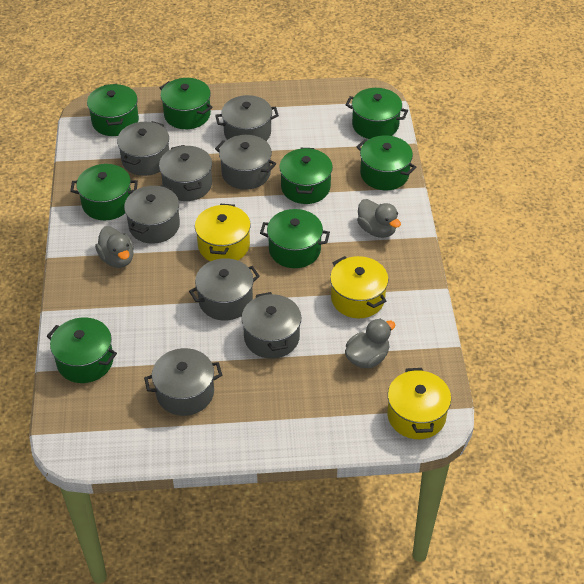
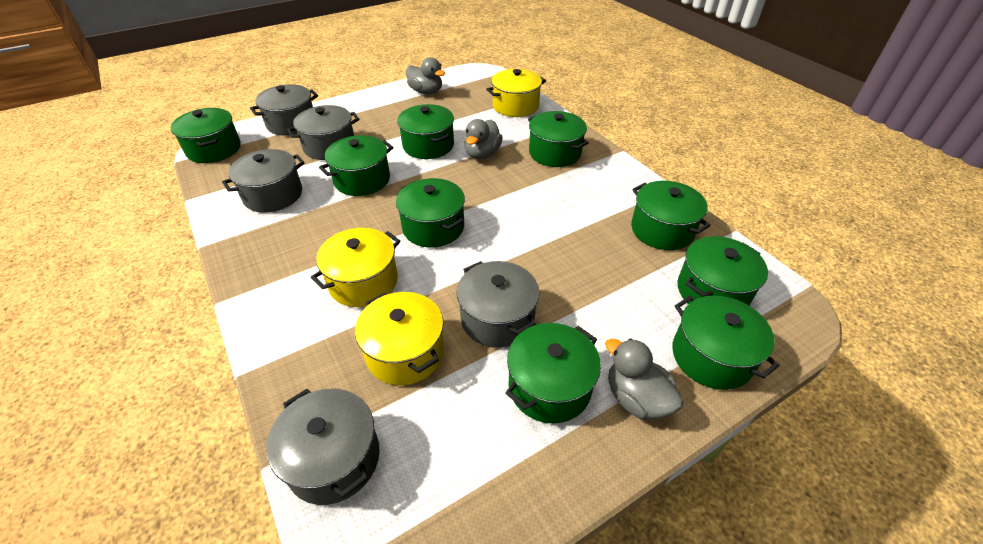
green pot: 8 -> 9
grey pot: 8 -> 5

